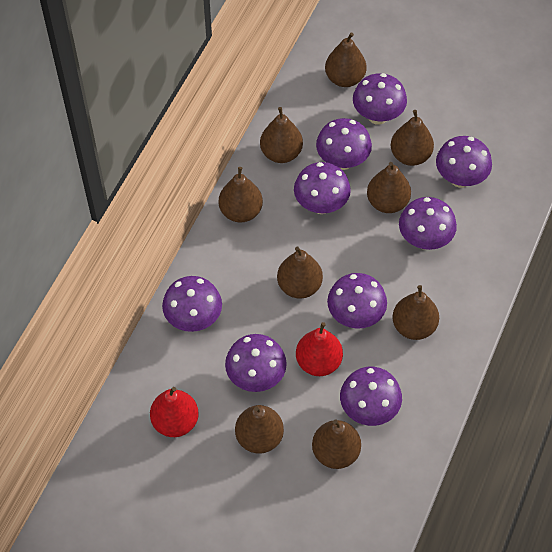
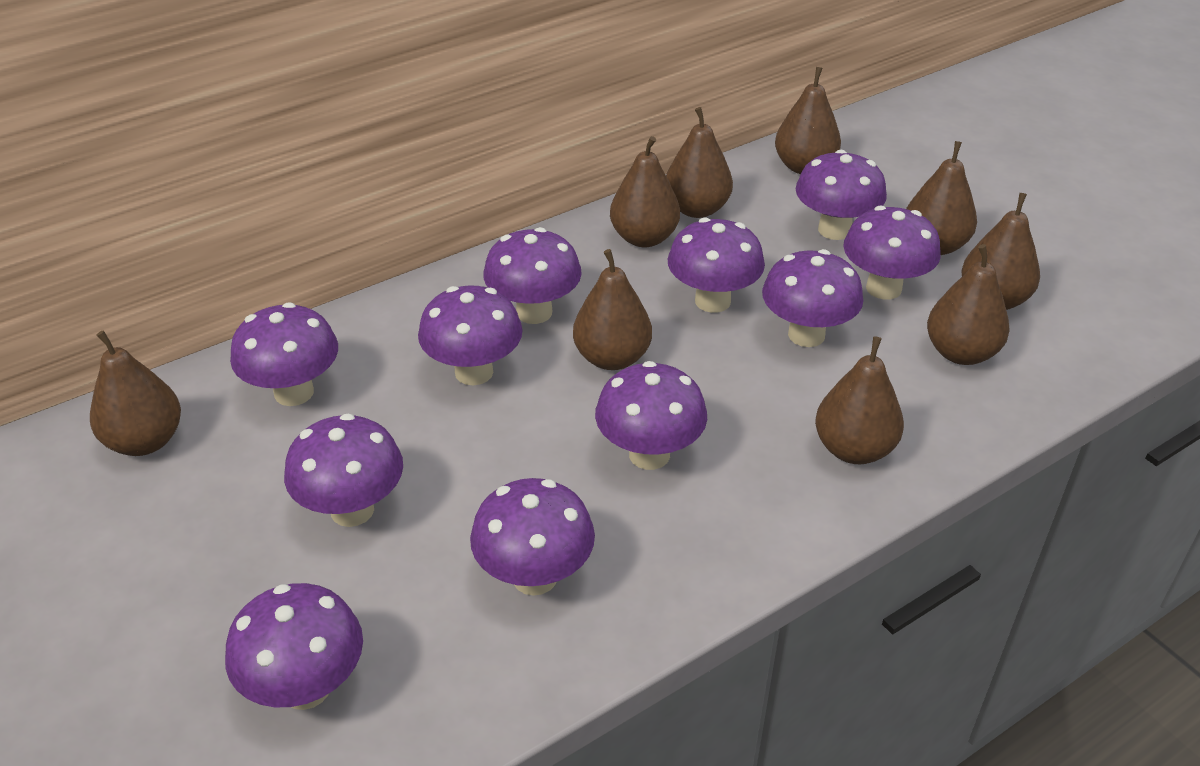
purple mushroom: 9 -> 11
red pear: 2 -> 0

